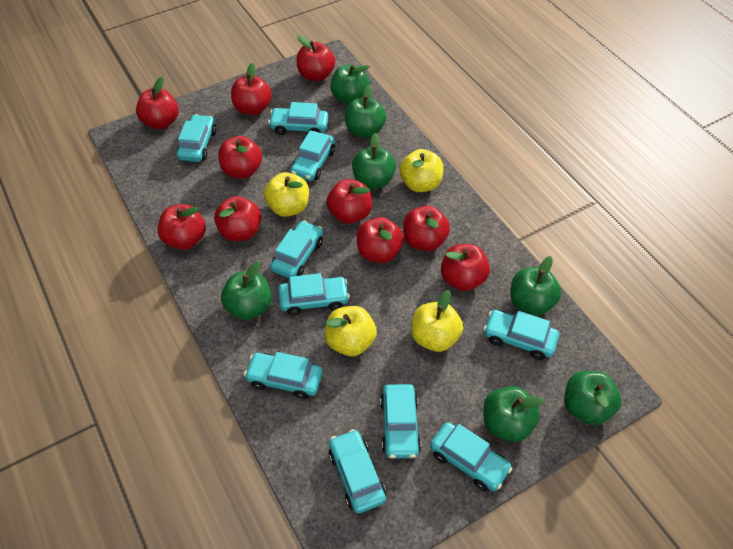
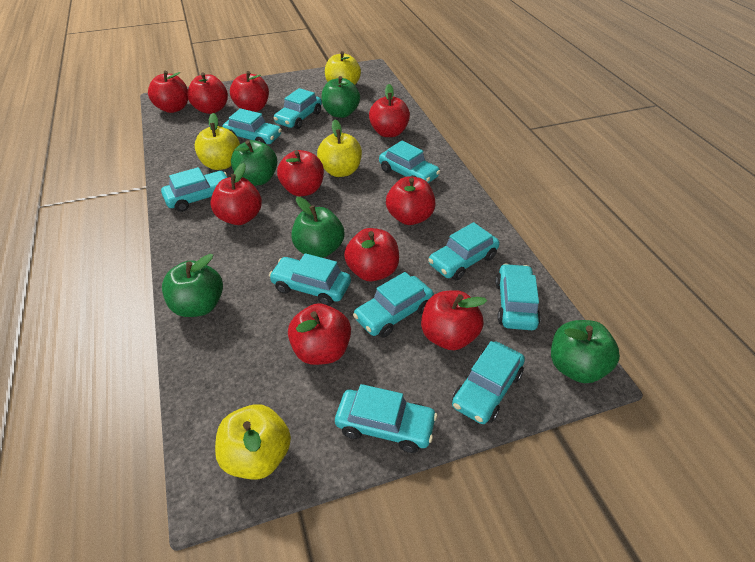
green apple: 7 -> 5

